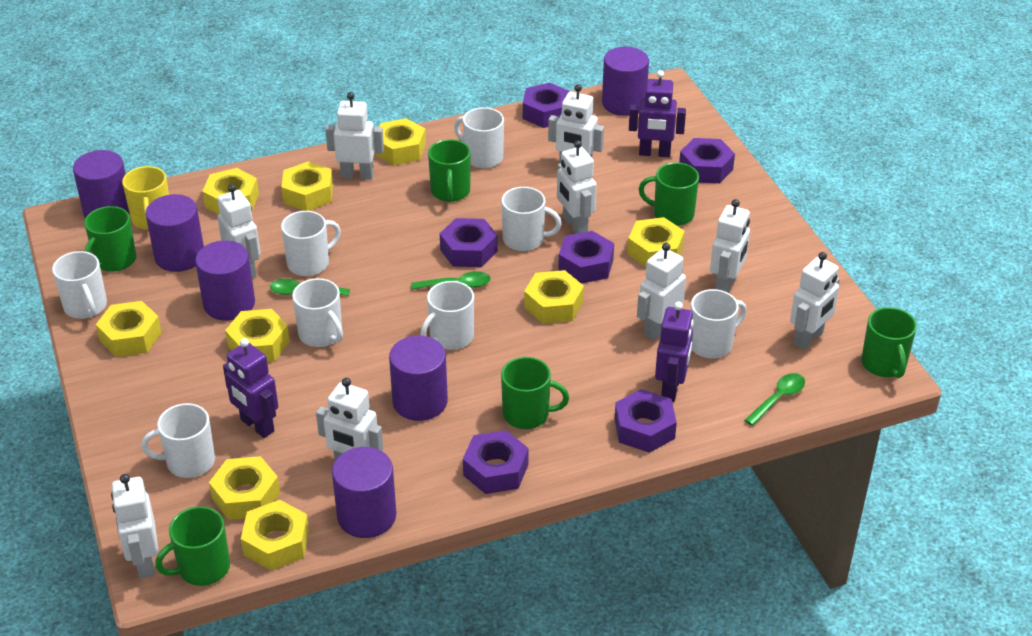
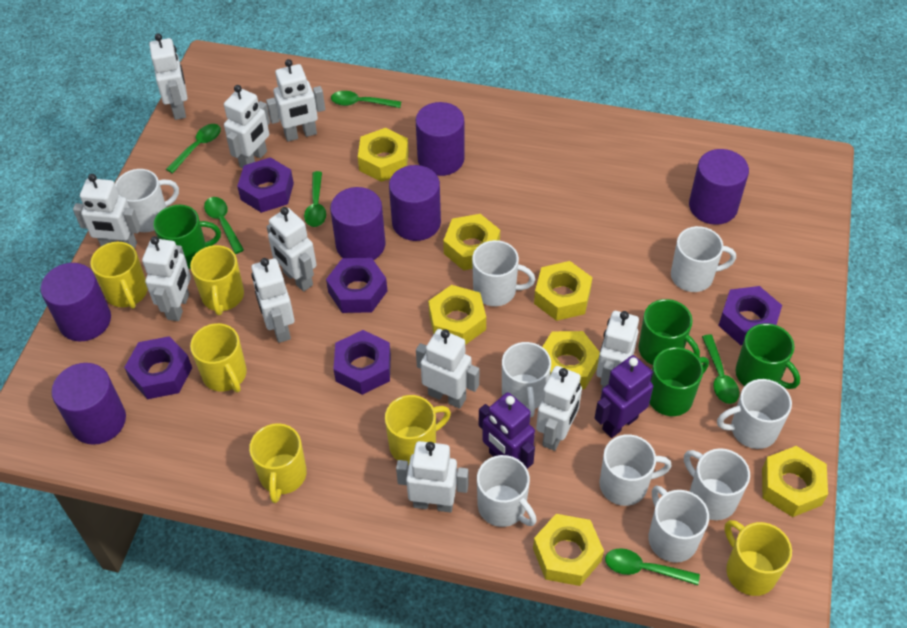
green mug: 6 -> 4
green spoon: 3 -> 6
purple nut: 6 -> 5
purple robot: 3 -> 2
white mug: 8 -> 9
white robot: 9 -> 11
yellow mug: 1 -> 6
yellow nut: 9 -> 7

